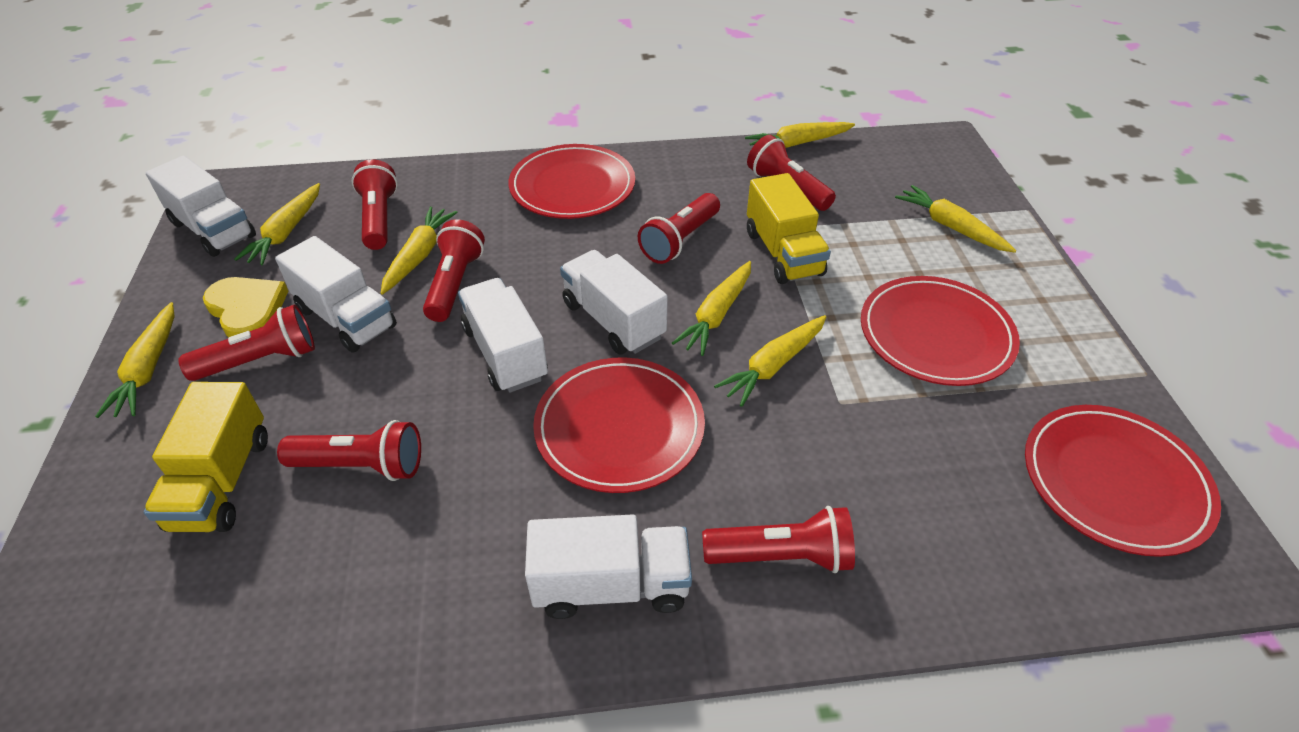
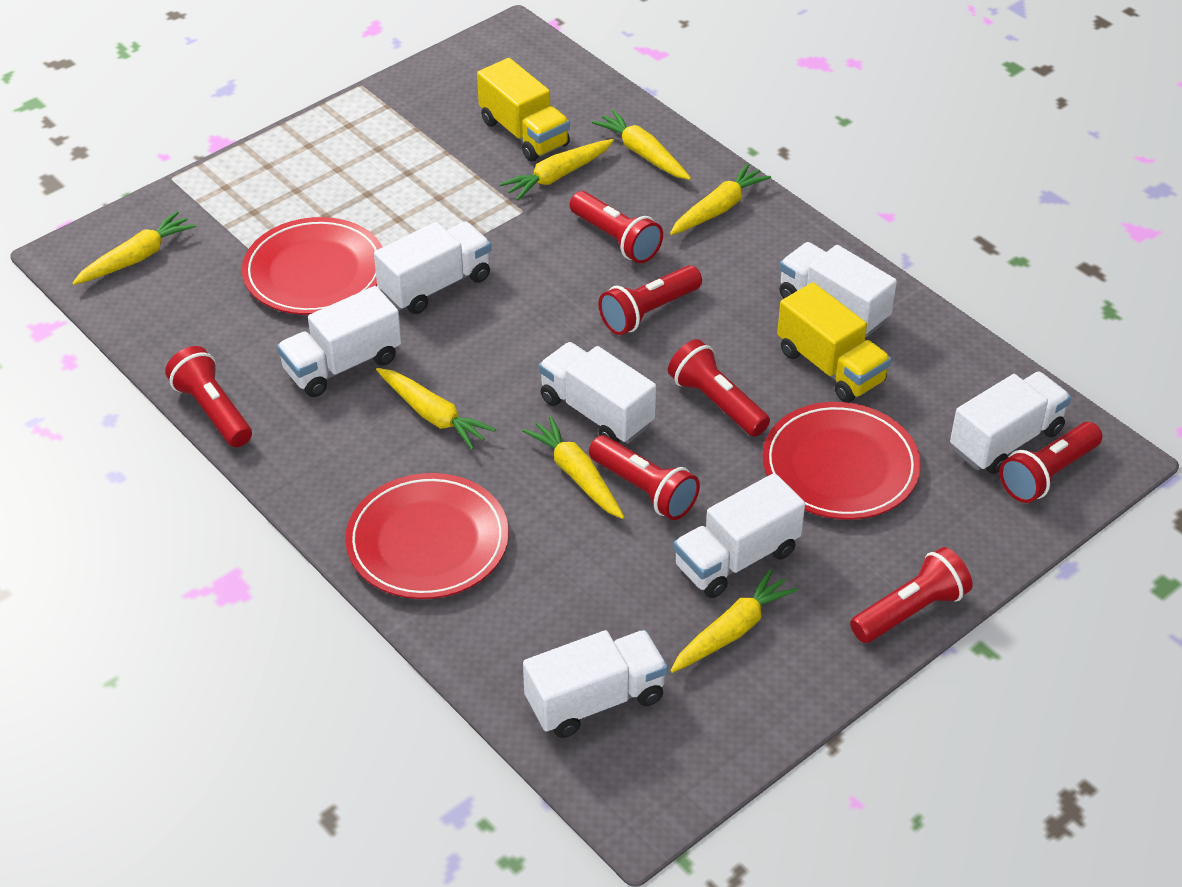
red plate: 4 -> 3
white truck: 5 -> 7
yellow heart: 1 -> 0

